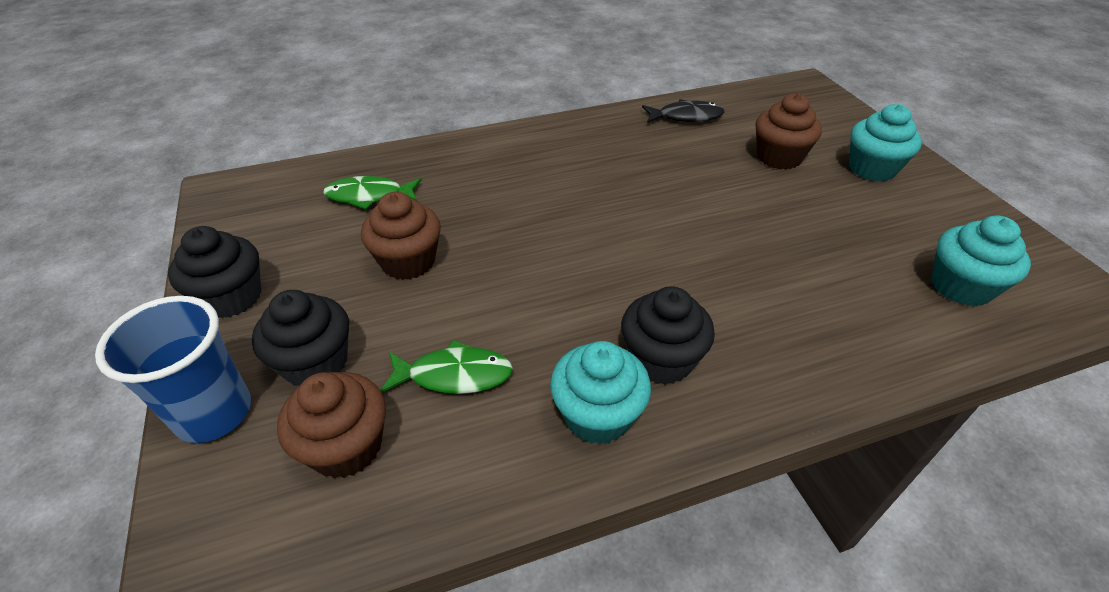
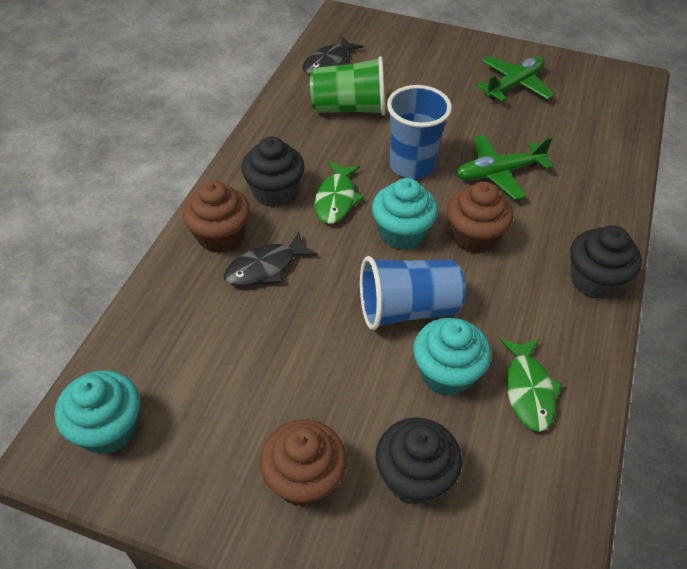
black fish: 1 -> 2
blue cup: 1 -> 2
green cup: 0 -> 1
green plane: 0 -> 2

